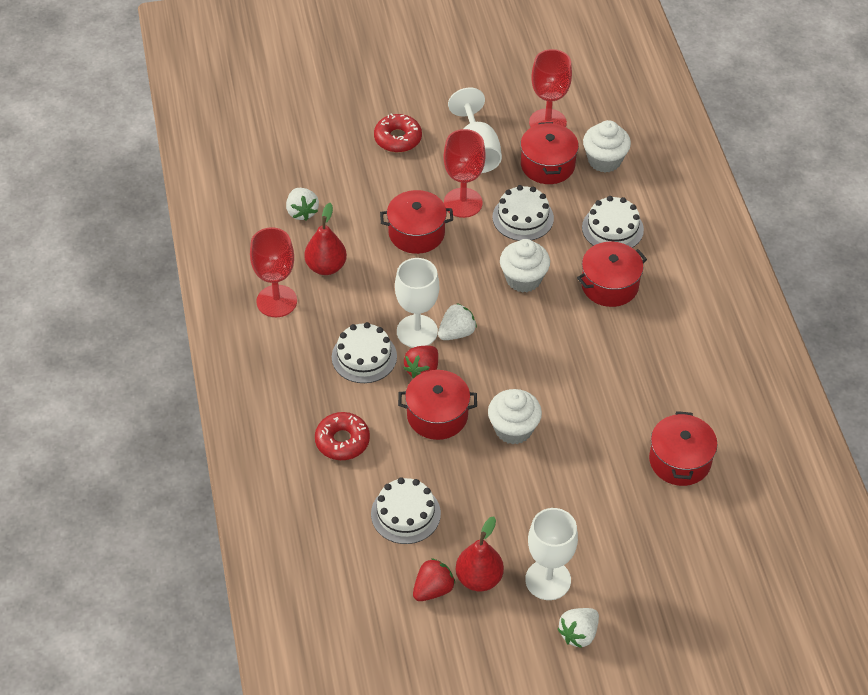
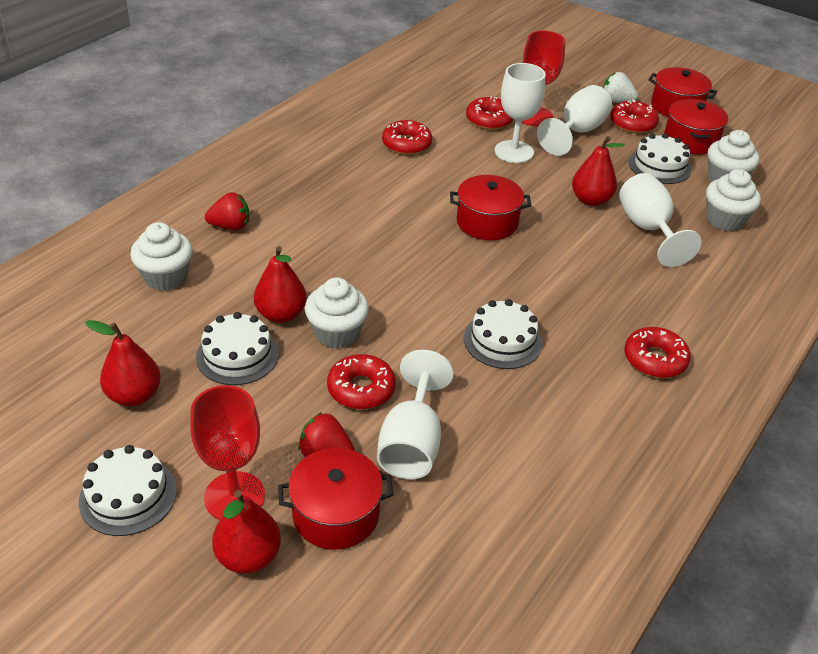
red donut: 2 -> 5
red goblet: 3 -> 2
red pear: 2 -> 4
red pot: 5 -> 4
white cupcake: 3 -> 4
white goblet: 3 -> 4
white strawberry: 3 -> 1

